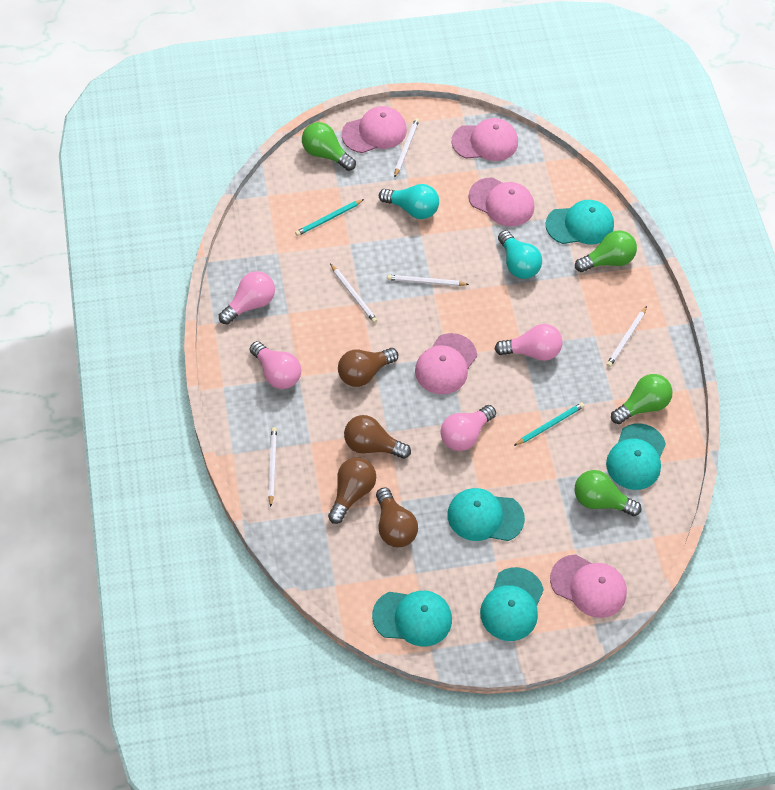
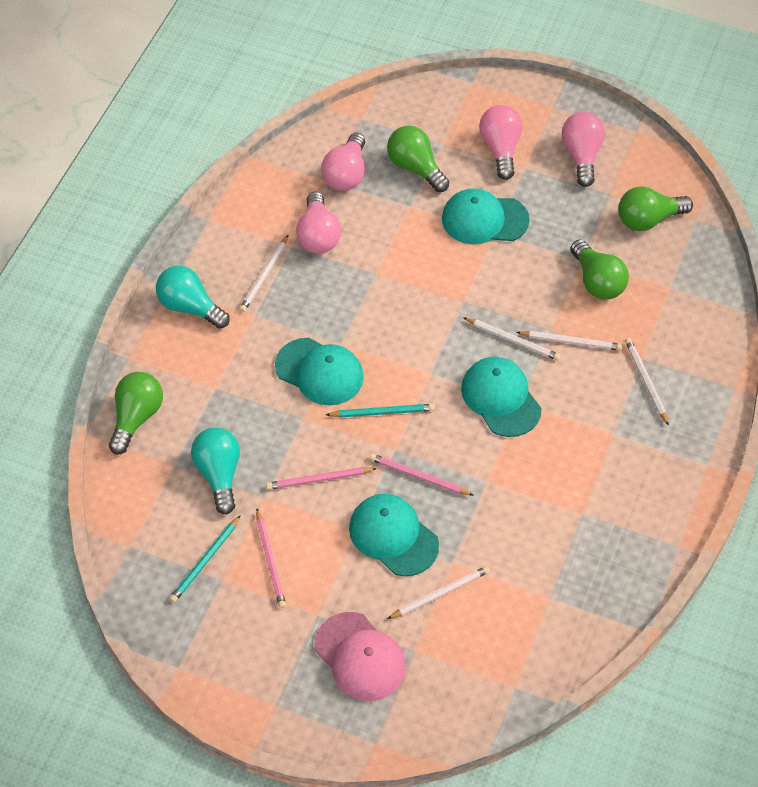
brown light bulb: 4 -> 0
pink cap: 5 -> 1
pink pencil: 0 -> 3
turquoise cap: 5 -> 4

